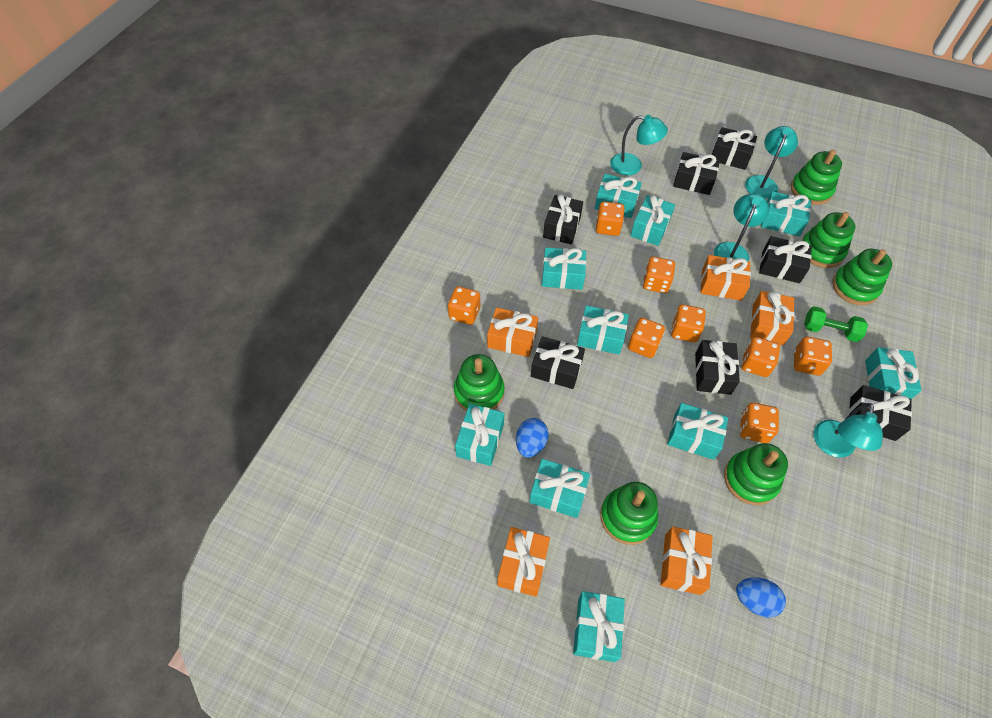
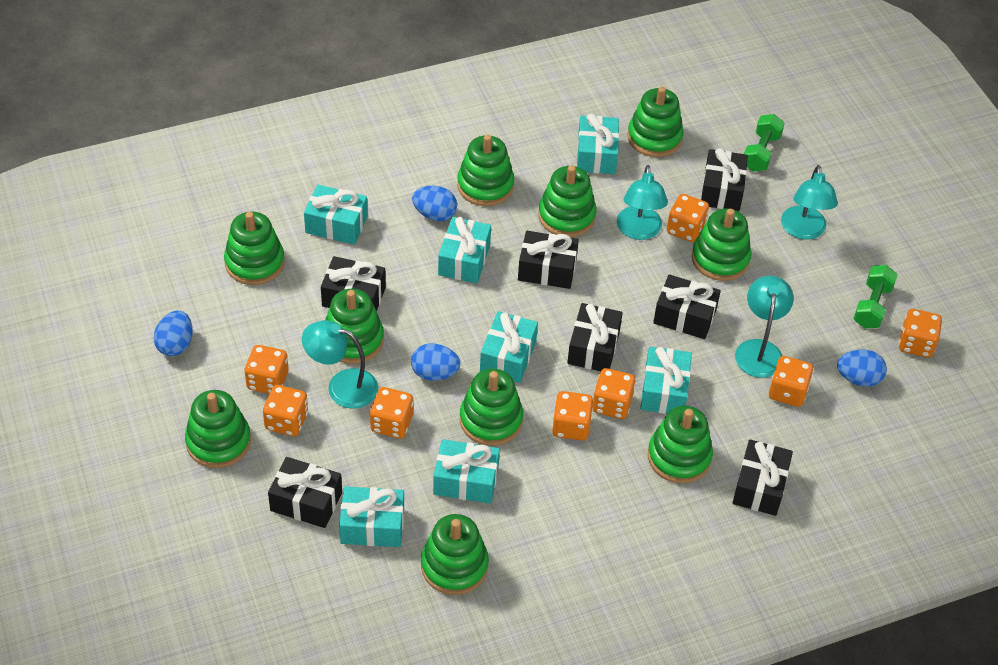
blue egg: 2 -> 4
green dumbbell: 1 -> 2
green stacking toy: 6 -> 10
orange gift: 5 -> 0
turquoise gift: 10 -> 7

